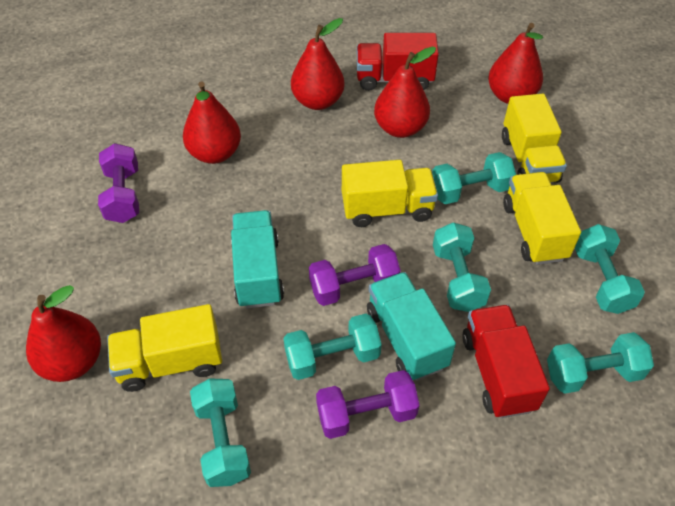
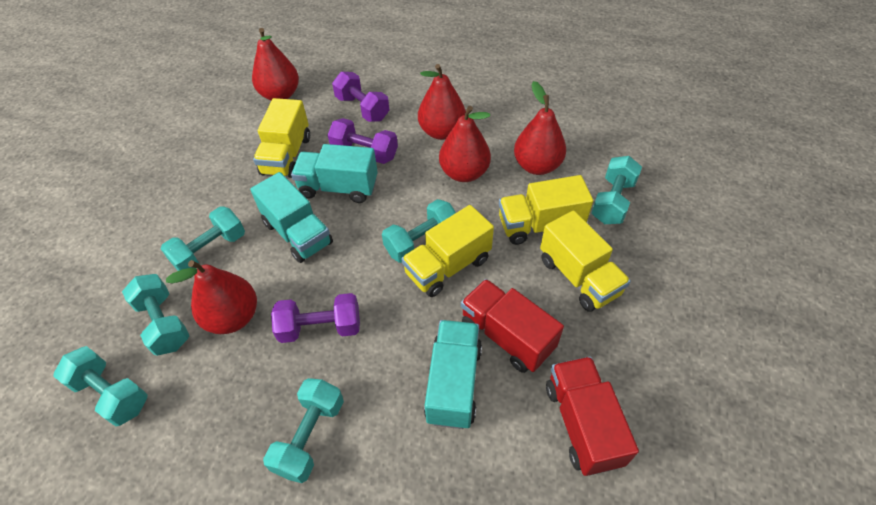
turquoise truck: 2 -> 3

